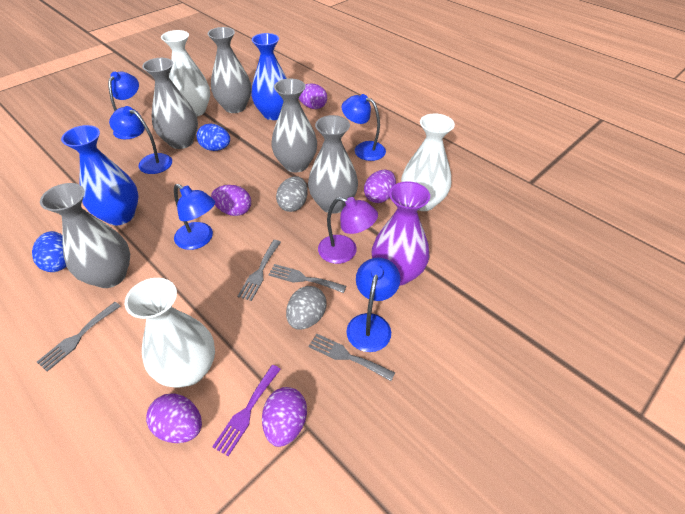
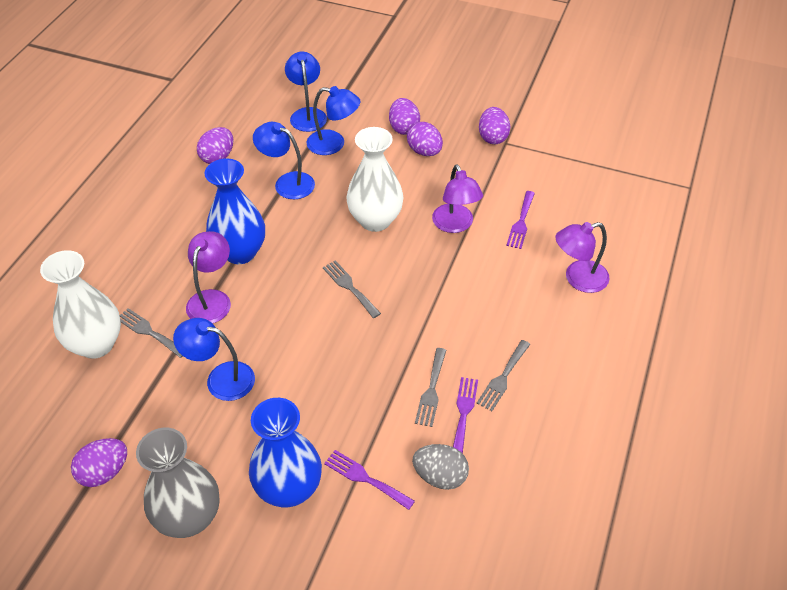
blue egg: 2 -> 0
blue lamp: 5 -> 4
grey egg: 2 -> 1
grey vase: 5 -> 1
purple fork: 1 -> 3
purple lamp: 1 -> 3
purple vase: 1 -> 0
white vase: 3 -> 2

